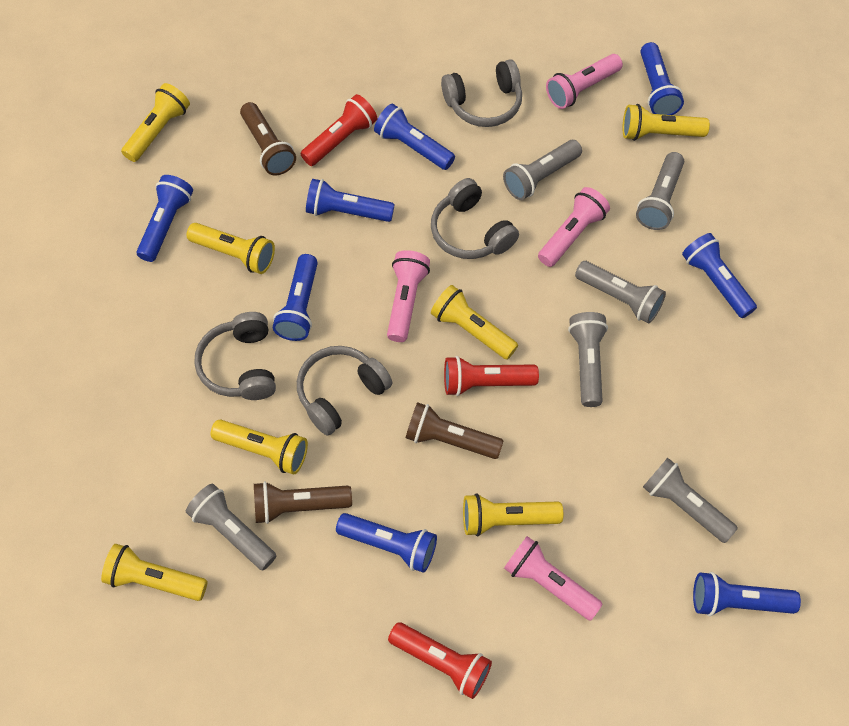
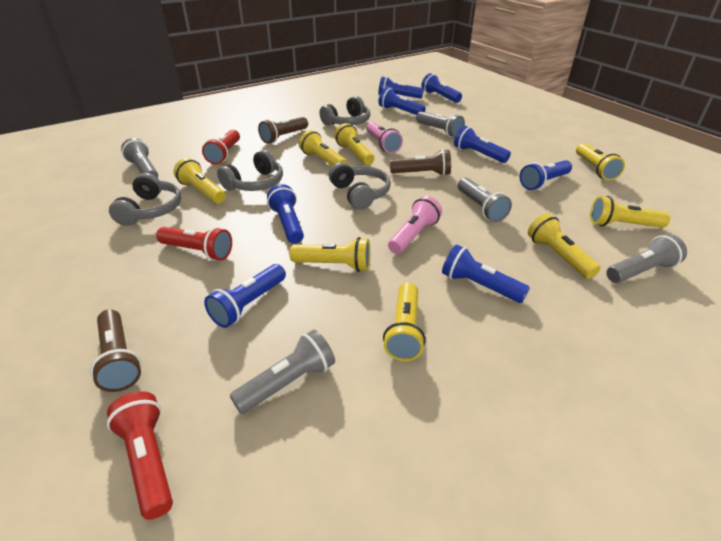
grey flashlight: 6 -> 5
pink flashlight: 4 -> 2
yellow flashlight: 7 -> 8

